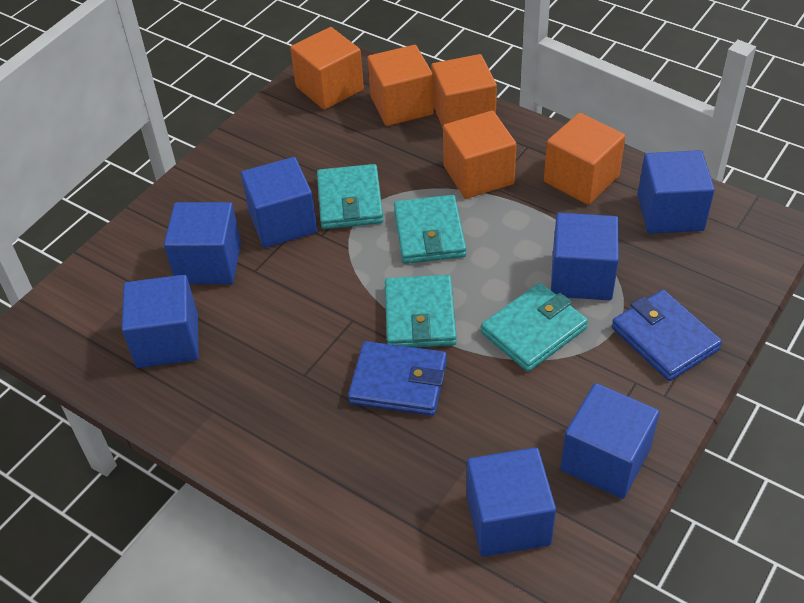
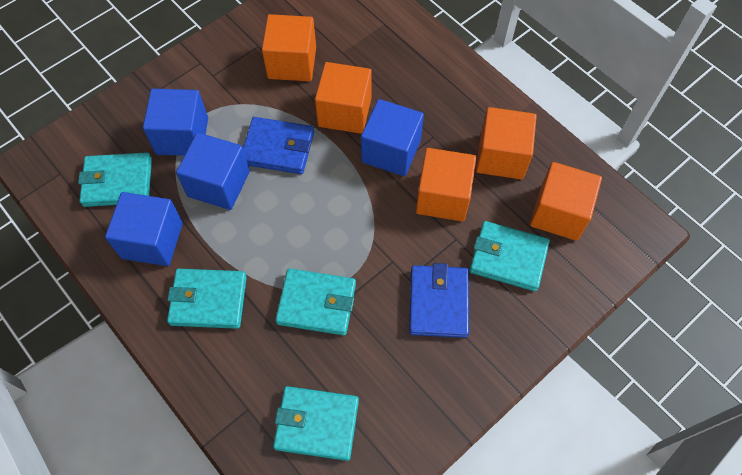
blue cube: 7 -> 4
turquoise wallet: 4 -> 5

